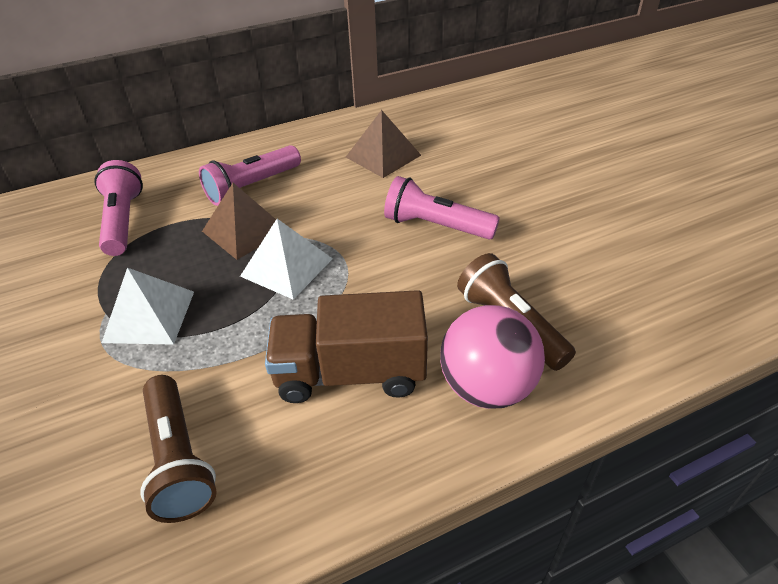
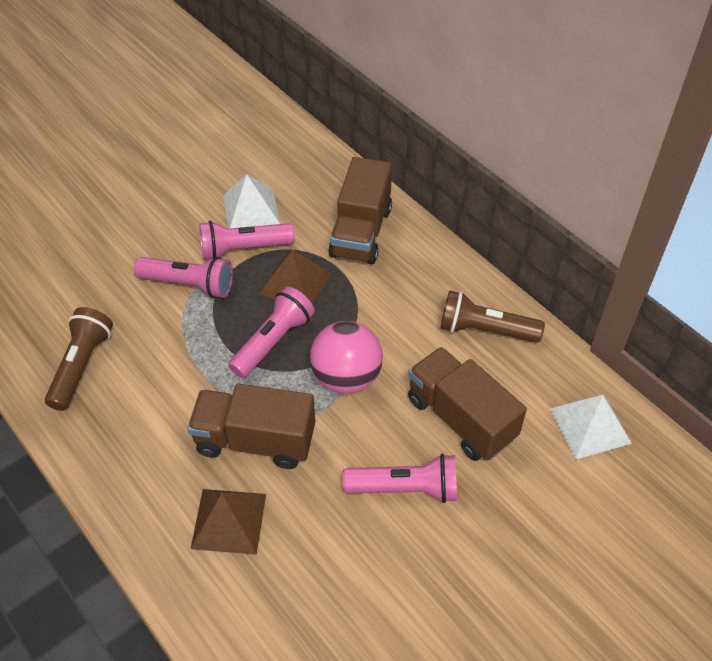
brown truck: 1 -> 3
pink flashlight: 3 -> 4

